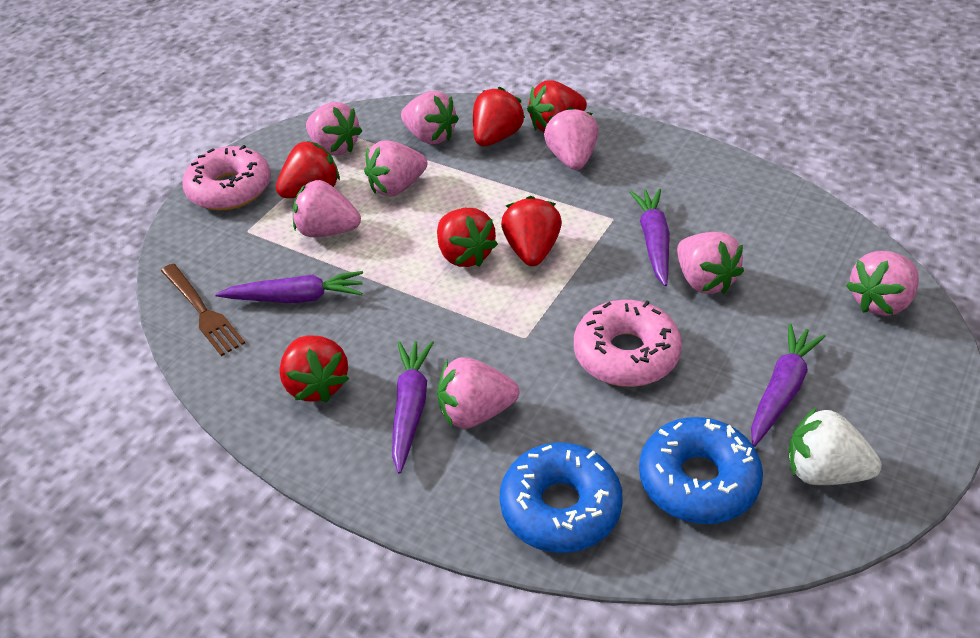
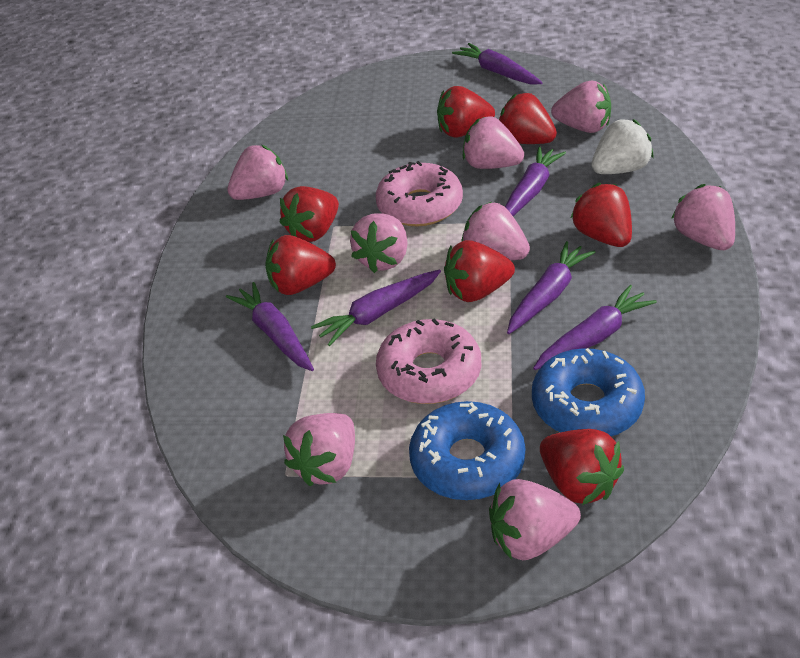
brown fork: 1 -> 0
purple carrot: 4 -> 6
red strawberry: 6 -> 7

